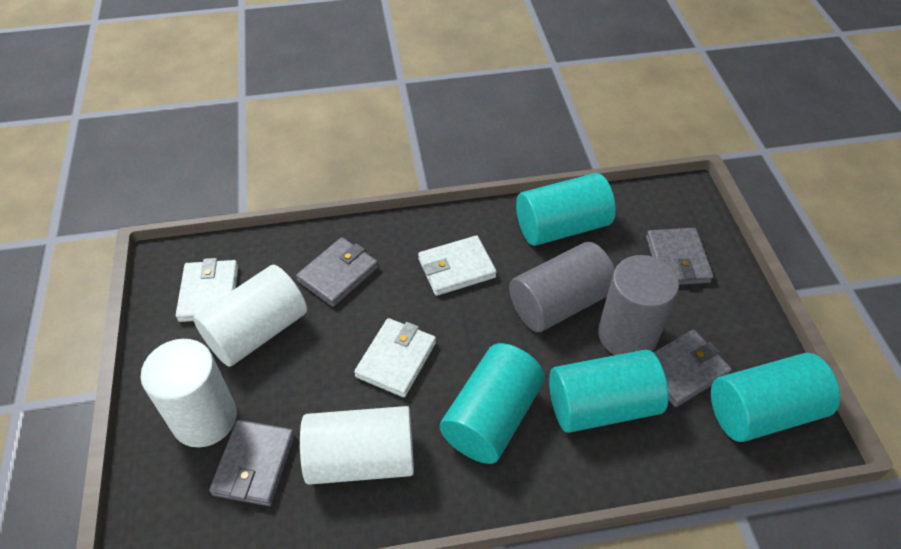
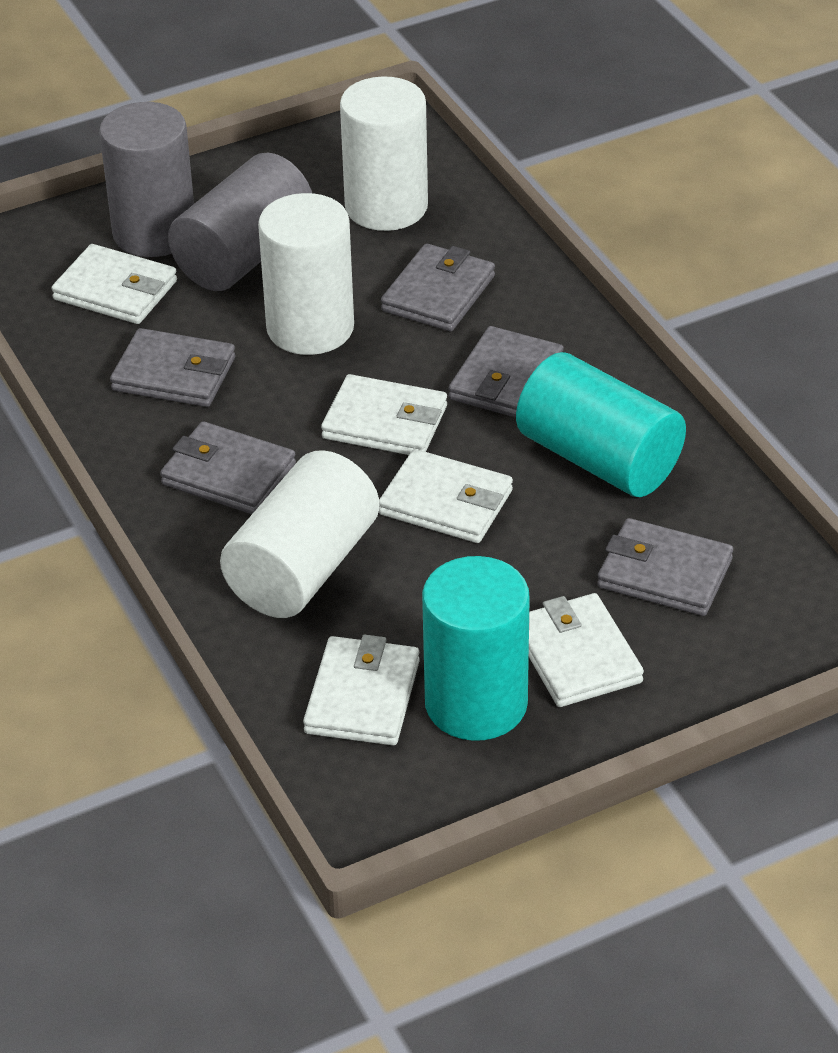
grey wallet: 4 -> 5
turquoise cylinder: 4 -> 2
white wallet: 3 -> 5

